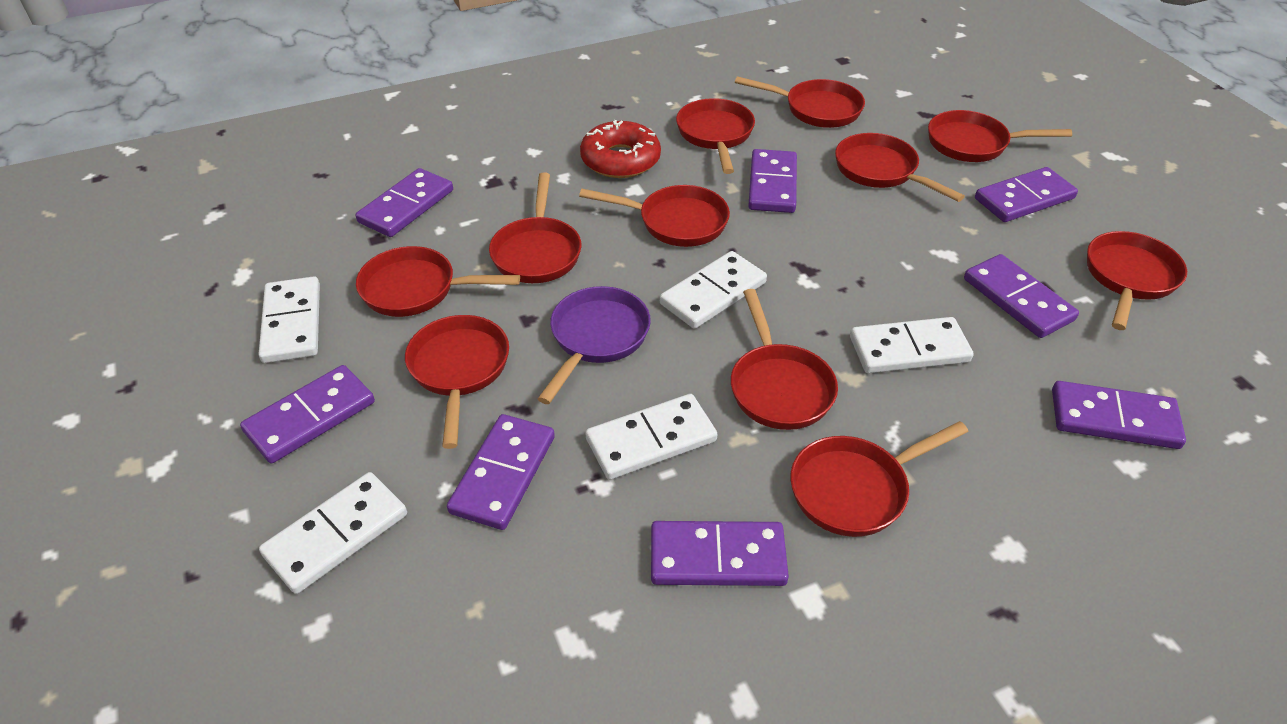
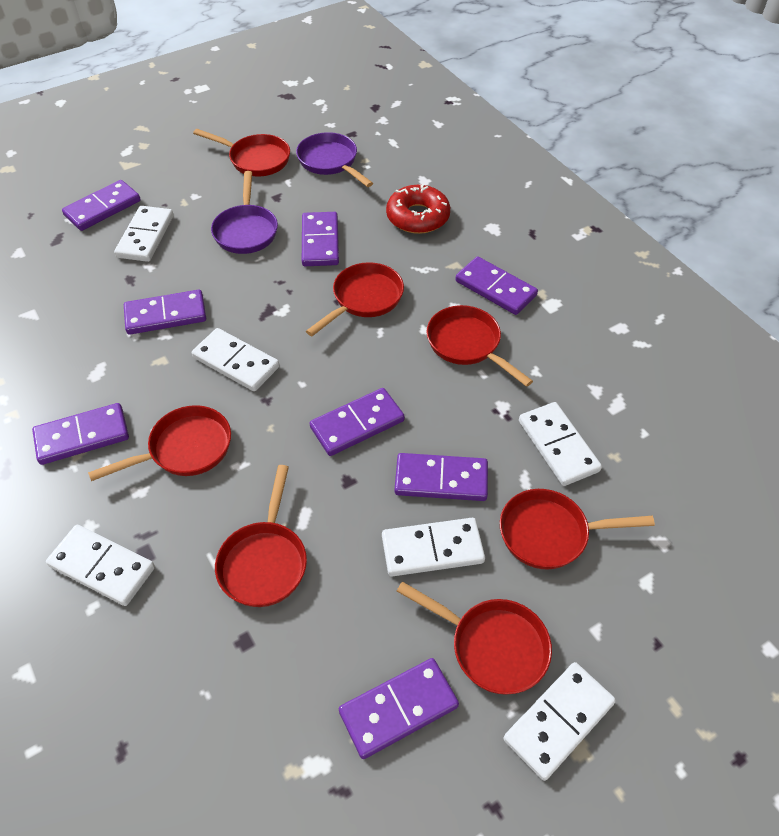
purple pan: 1 -> 2
red pan: 11 -> 7
white domino: 5 -> 6

